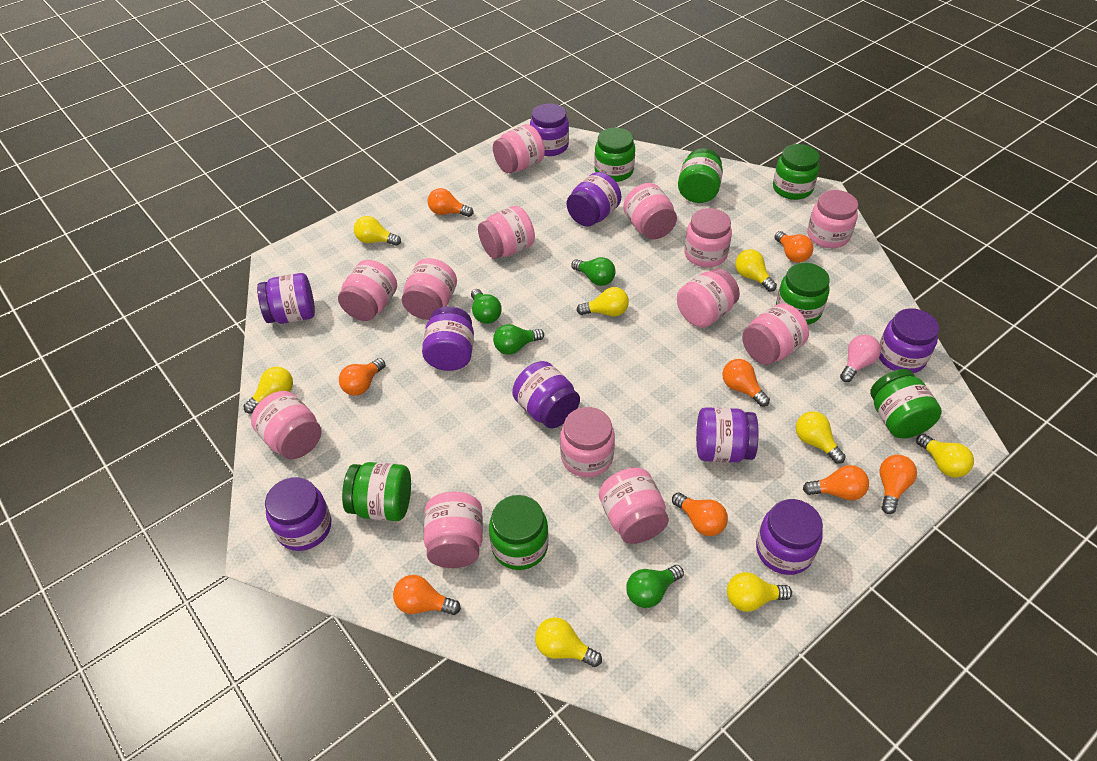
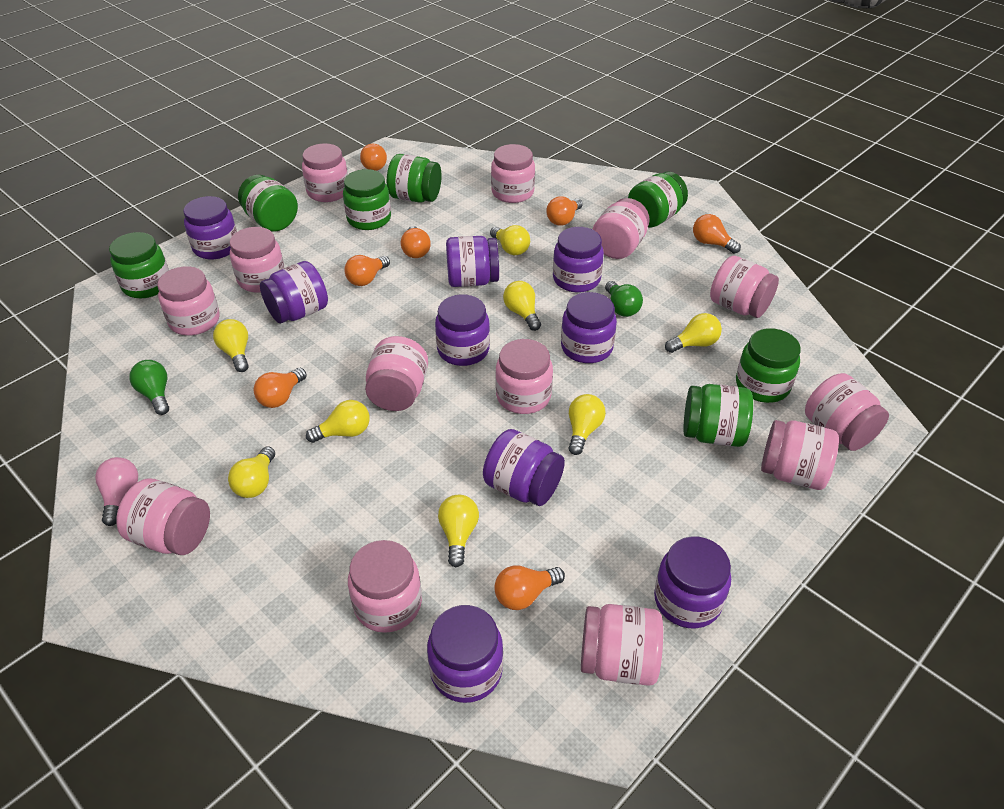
green light bulb: 4 -> 2
orange light bulb: 8 -> 7

